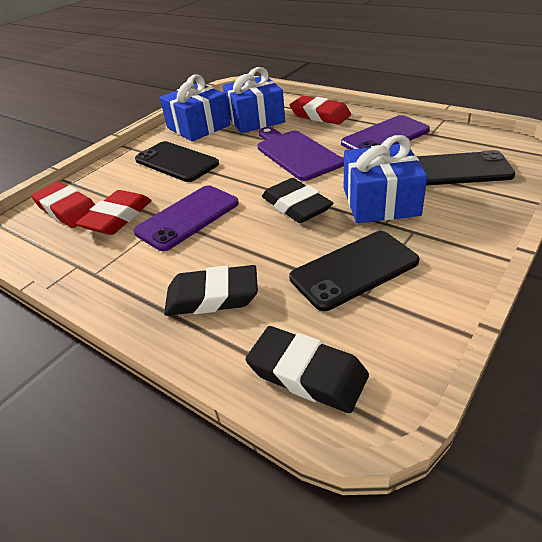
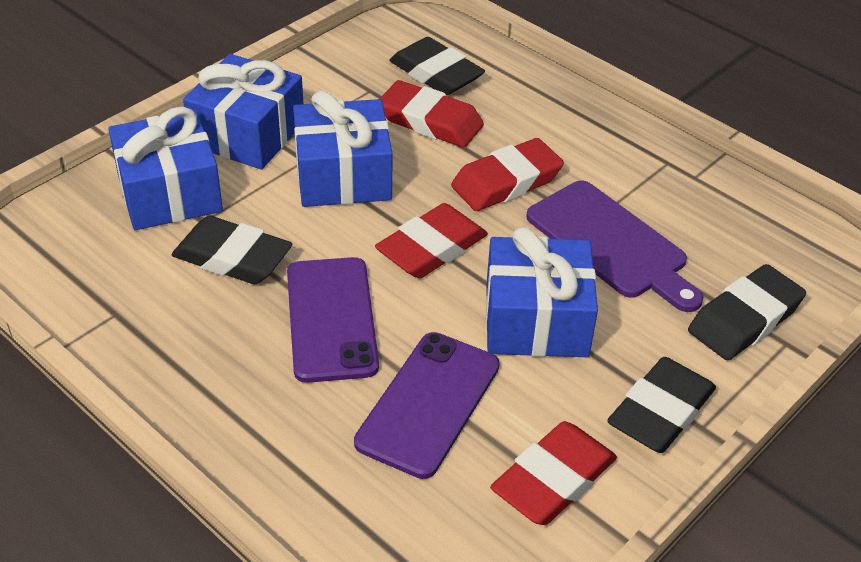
black eraser: 3 -> 4
black phone: 3 -> 0
blue gift: 3 -> 4
red eraser: 3 -> 4

